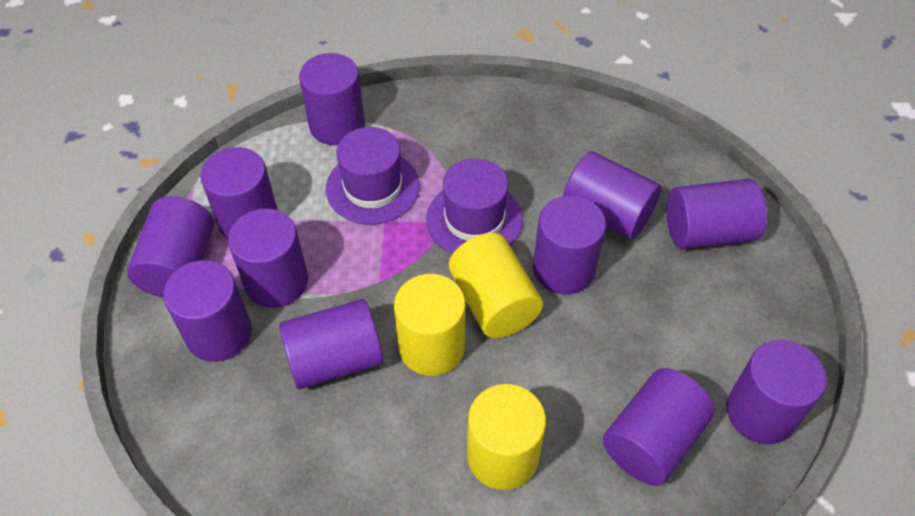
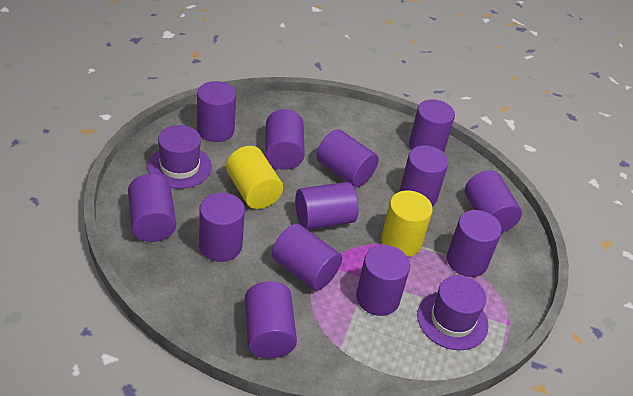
purple cylinder: 11 -> 13
yellow cylinder: 3 -> 2

